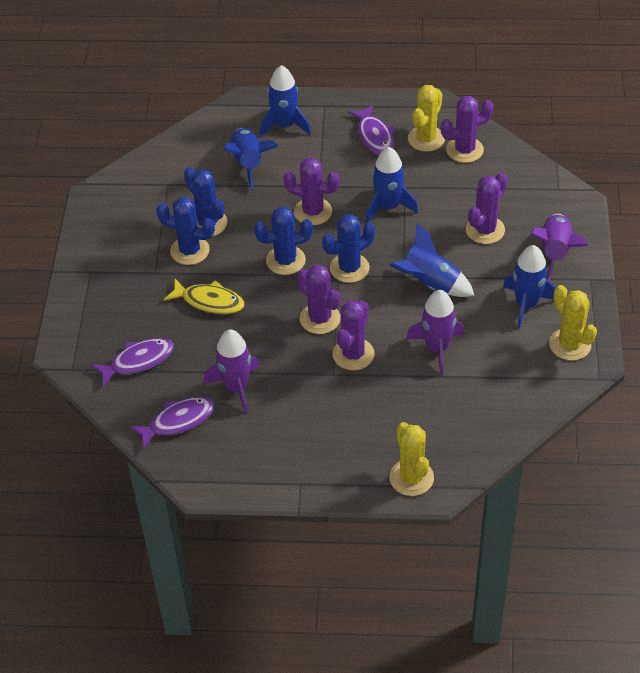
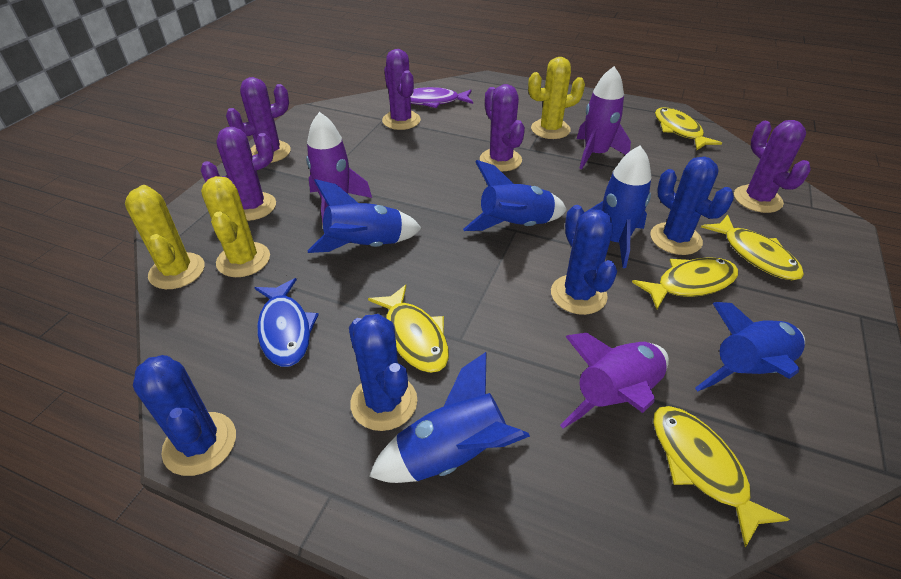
blue fish: 0 -> 1
purple fish: 3 -> 1
yellow fish: 1 -> 5

